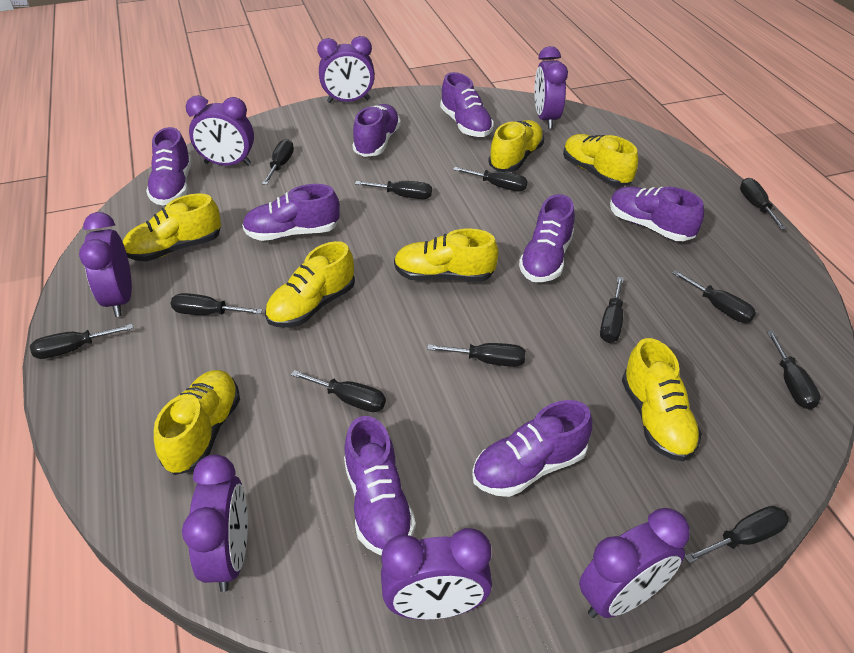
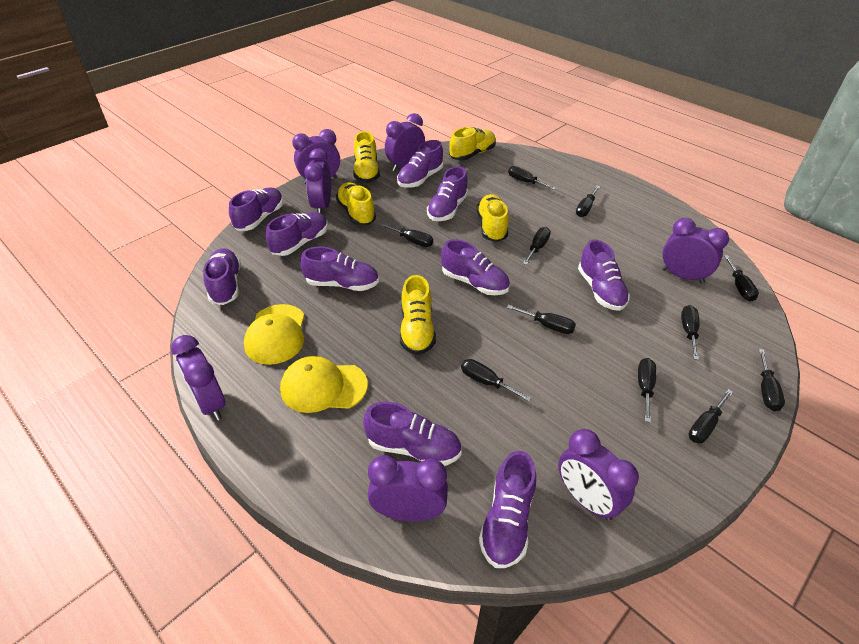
black screwdriver: 12 -> 11
purple shoe: 8 -> 10
yellow cap: 0 -> 2
yellow shoe: 7 -> 5

